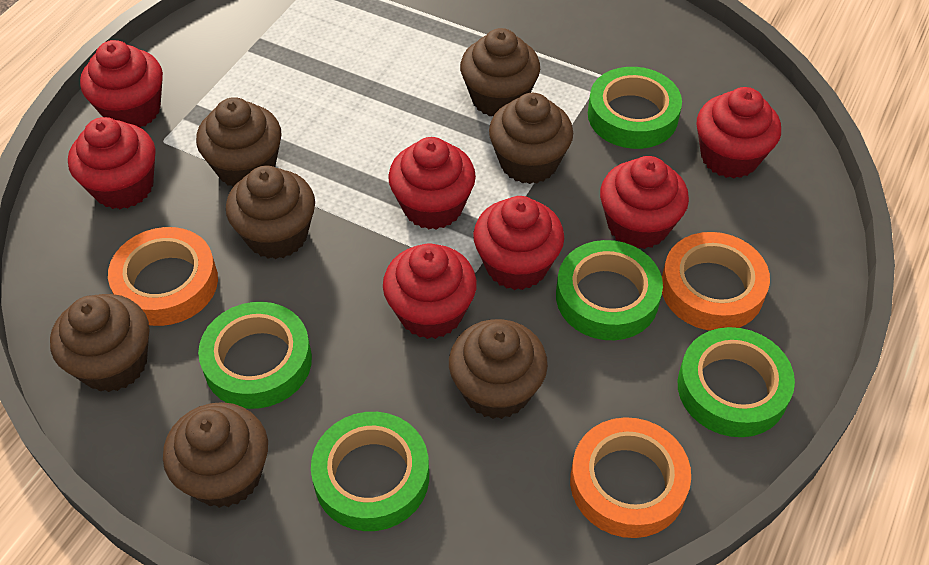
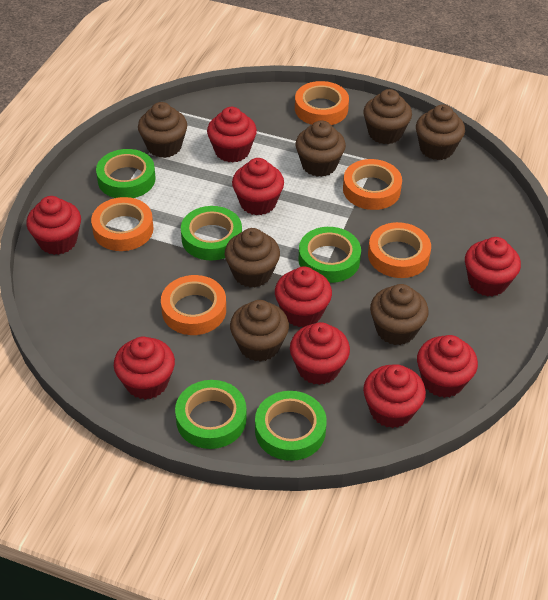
orange tape: 3 -> 5
red cupcake: 7 -> 9

